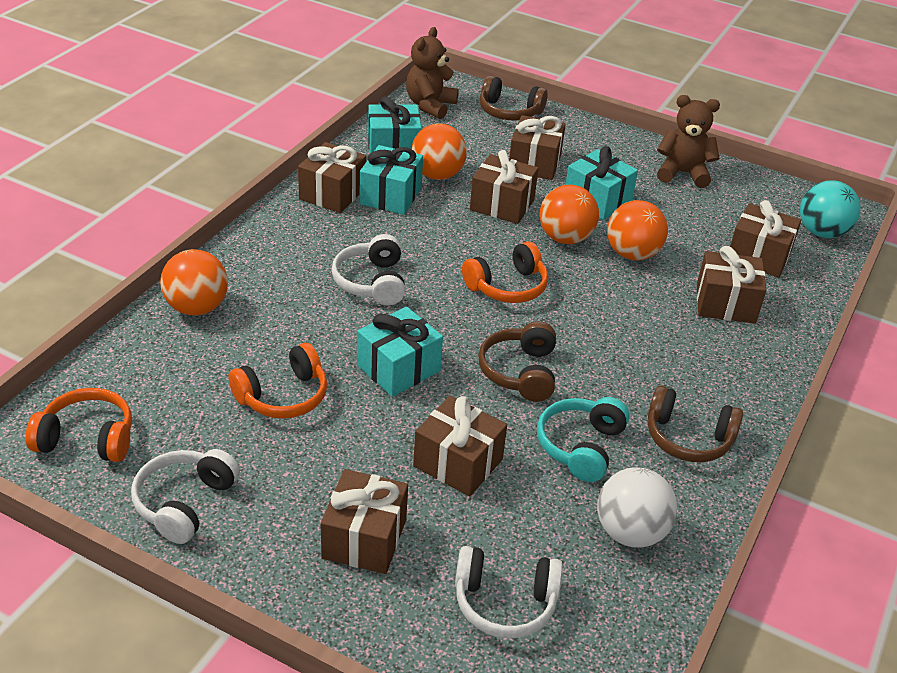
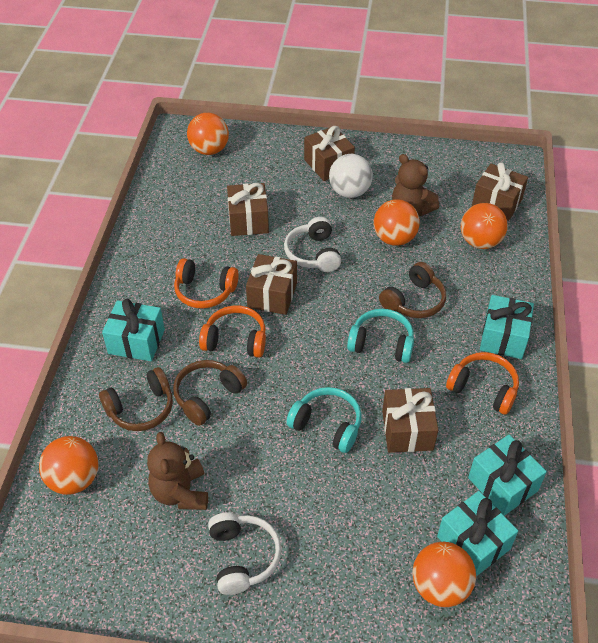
brown gift: 7 -> 5
orange ball: 4 -> 5
turquoise ball: 1 -> 0
turquoise headphones: 1 -> 2
white headphones: 3 -> 2

